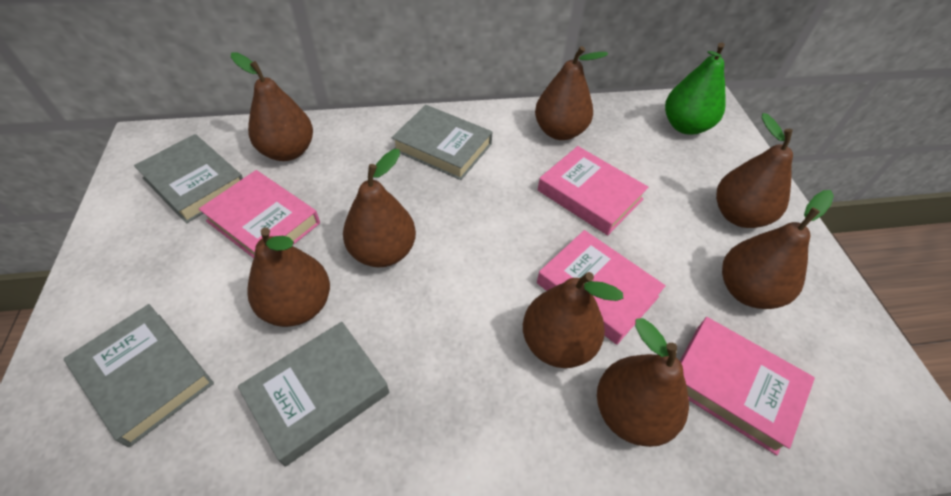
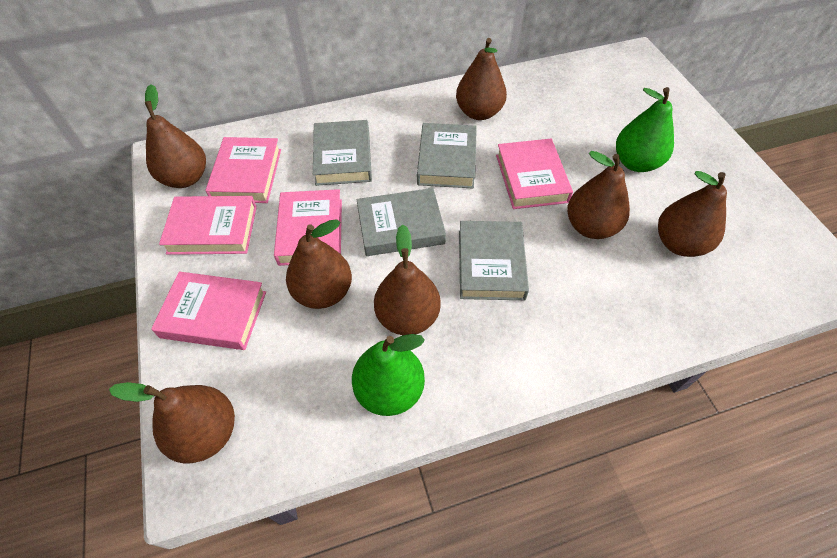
brown pear: 8 -> 7
green pear: 1 -> 2
pink book: 4 -> 5

